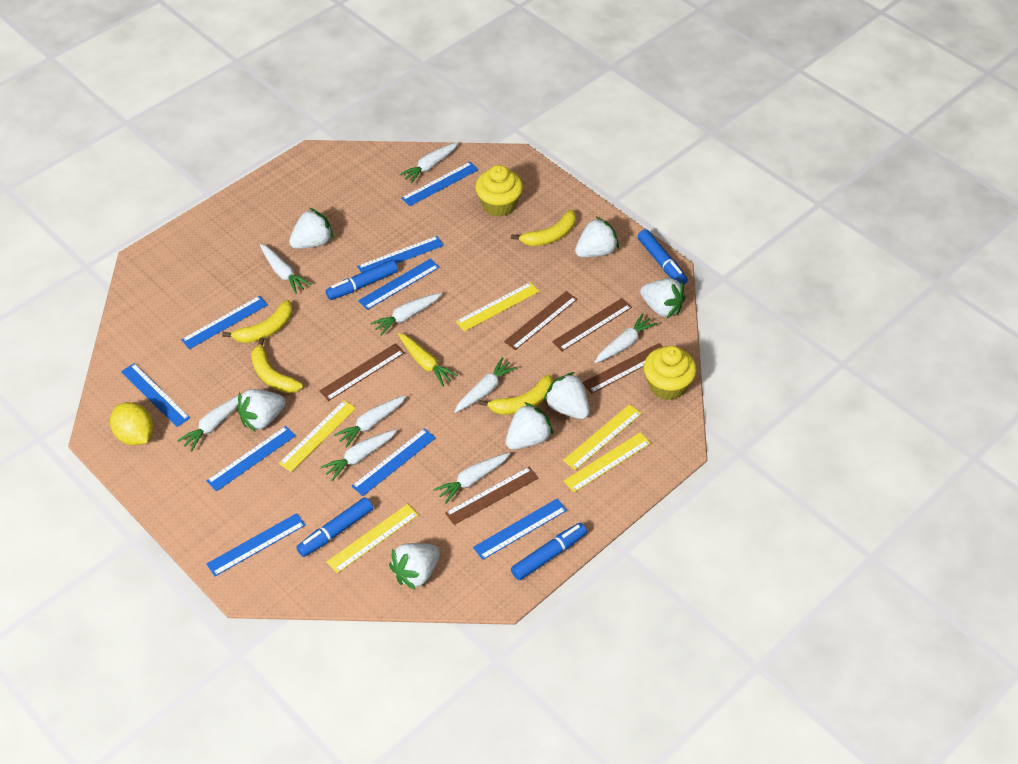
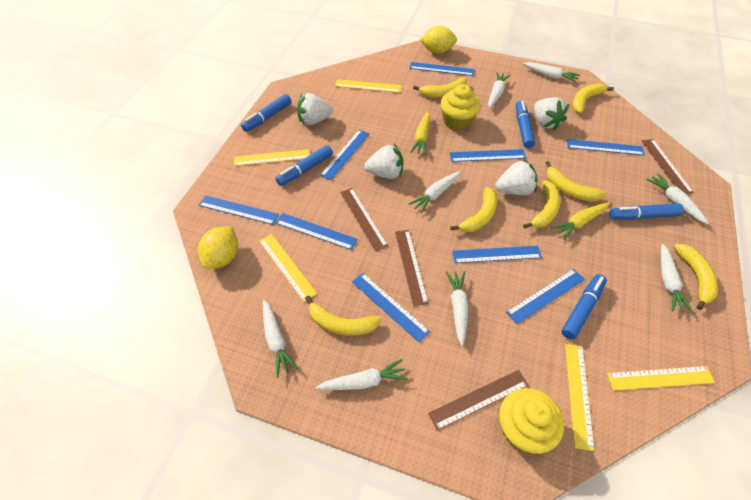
blue marker: 4 -> 5
brown ruler: 5 -> 4
white carrot: 9 -> 8
white strawberry: 7 -> 4
yellow banana: 4 -> 7
yellow carrot: 1 -> 2
yellow lemon: 1 -> 2

